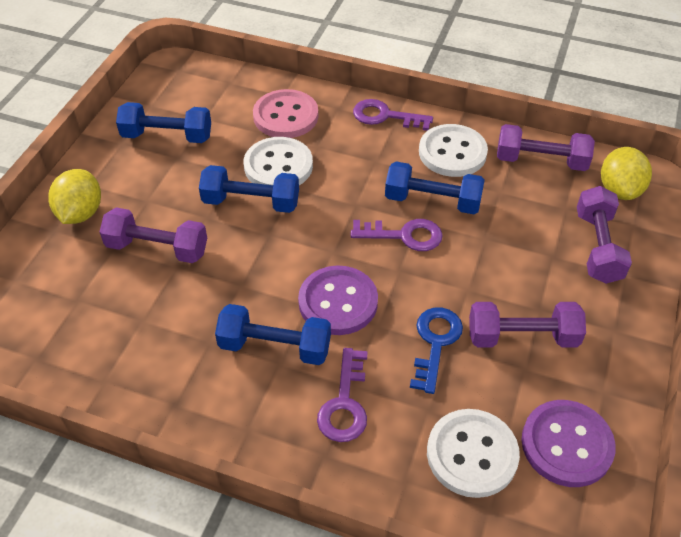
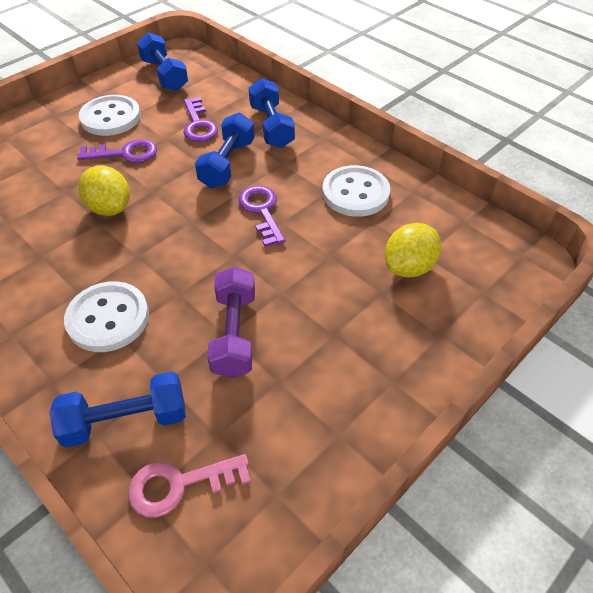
blue key: 1 -> 0
pink button: 1 -> 0
pink key: 0 -> 1
purple button: 2 -> 0
purple dumbbell: 4 -> 1

